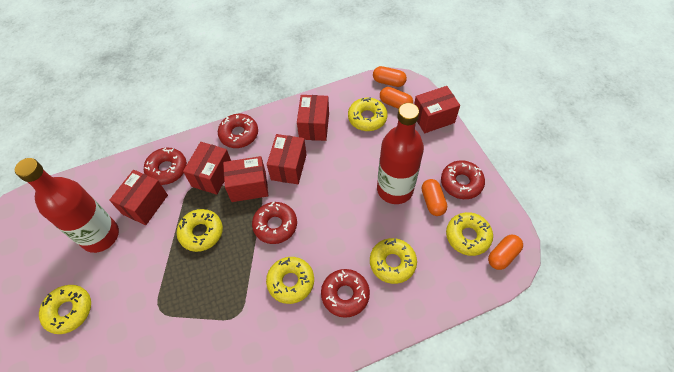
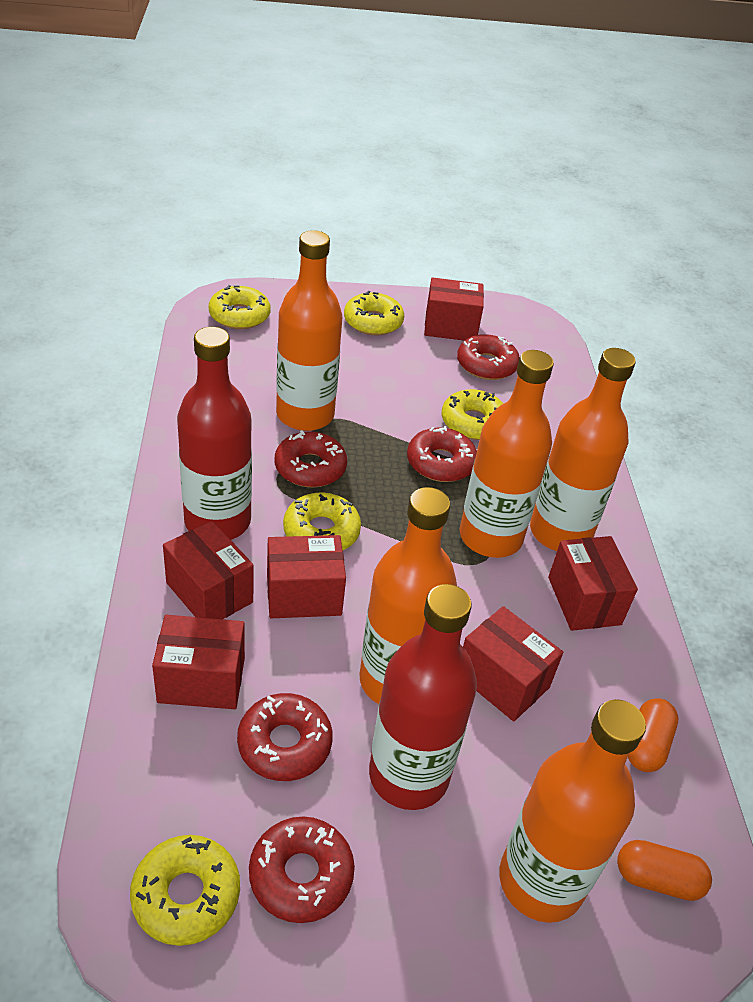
orange bottle: 0 -> 5
orange capsule: 4 -> 2
yellow donut: 6 -> 5

